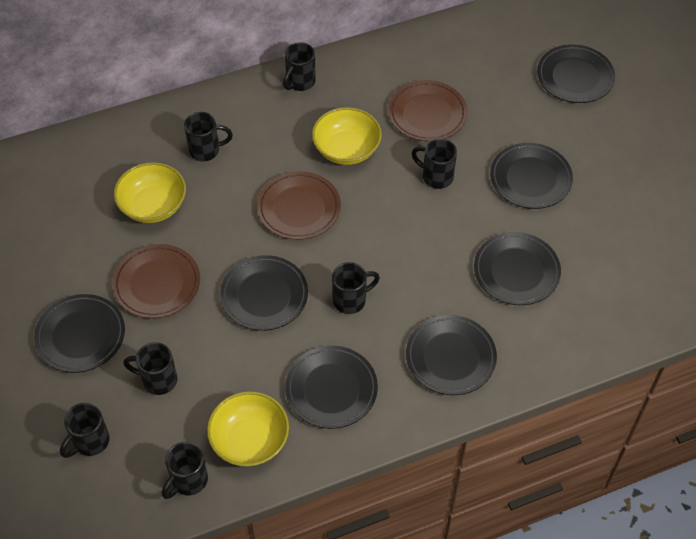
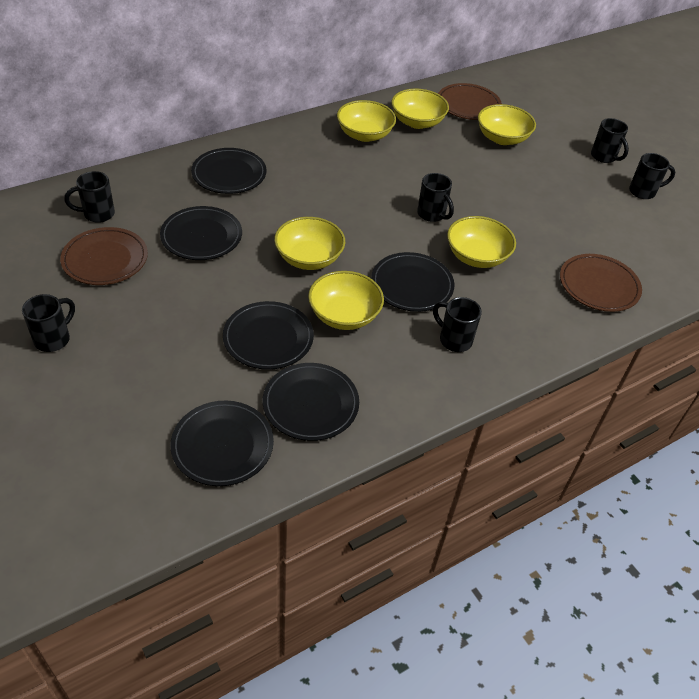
black mug: 7 -> 6
black plate: 7 -> 6
yellow bowl: 3 -> 6

